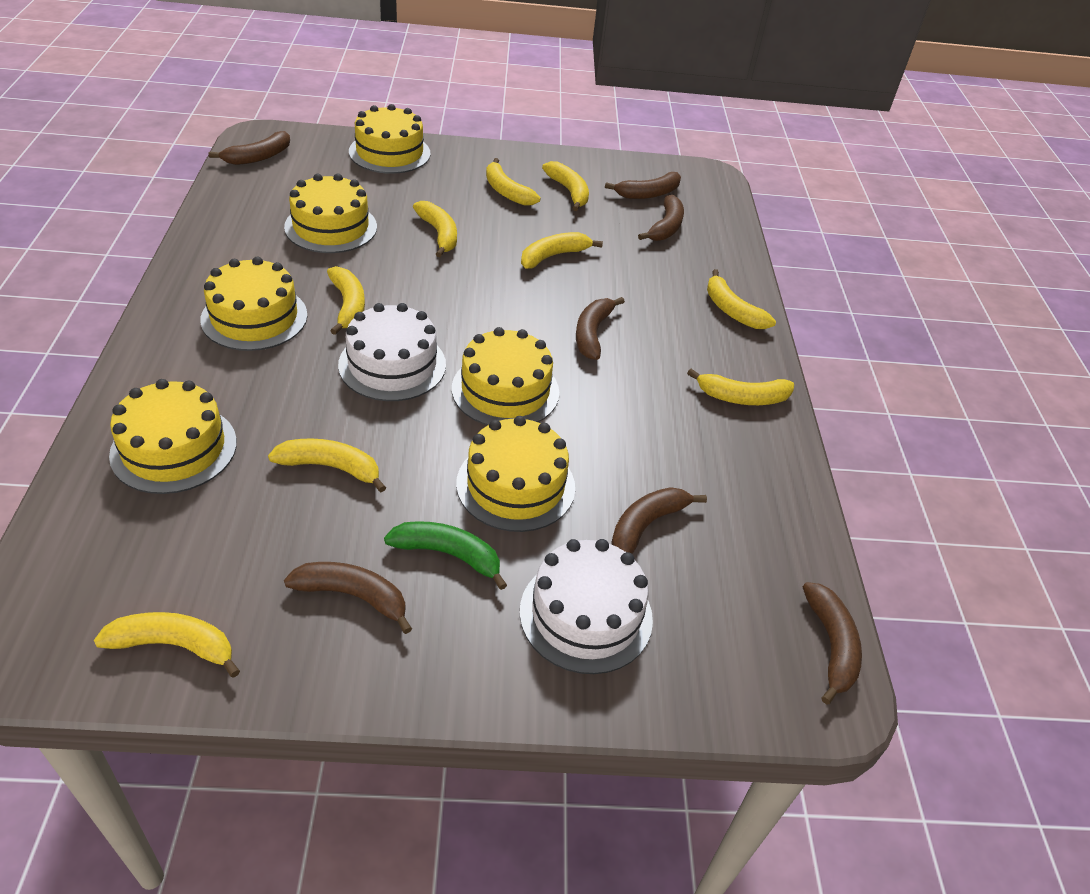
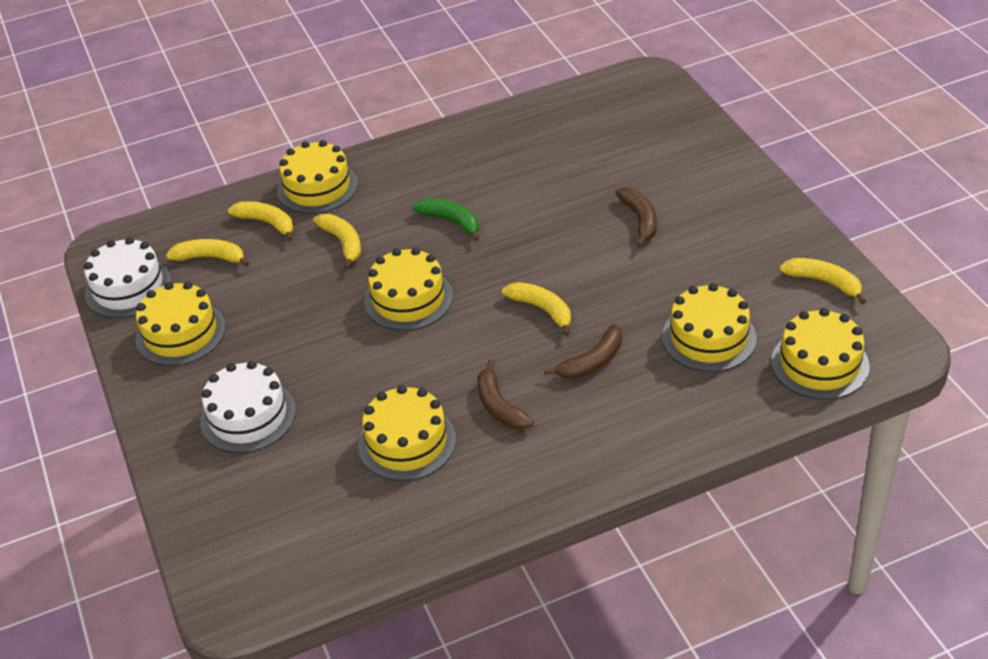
brown banana: 7 -> 3
yellow banana: 9 -> 5

